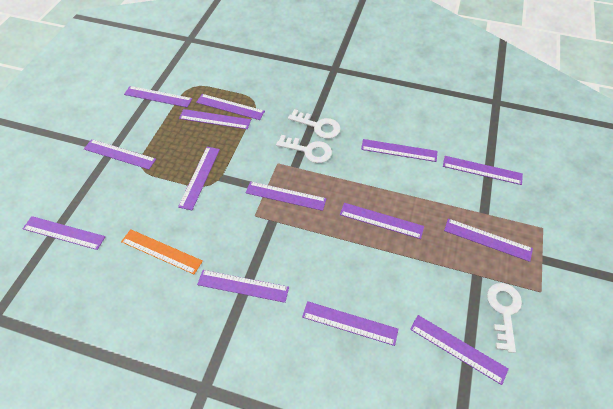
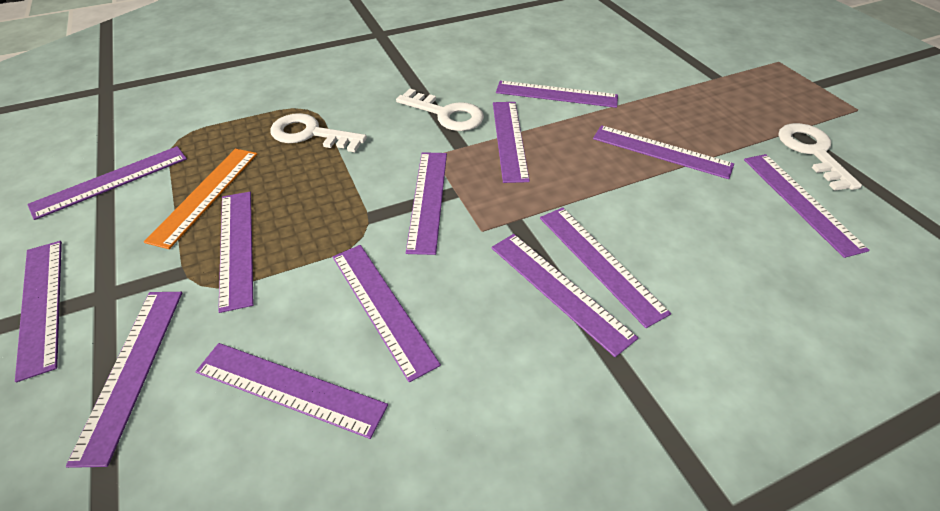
purple ruler: 14 -> 13

